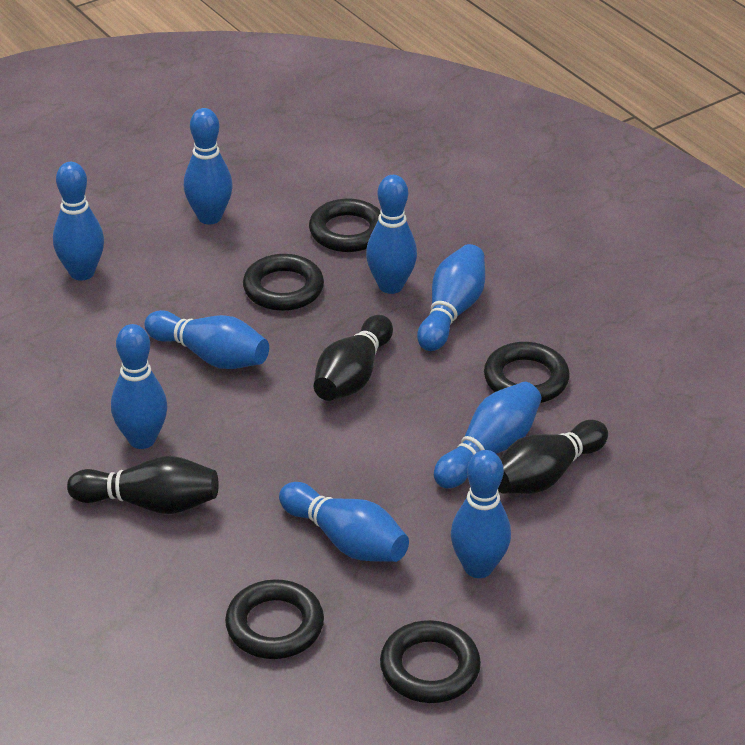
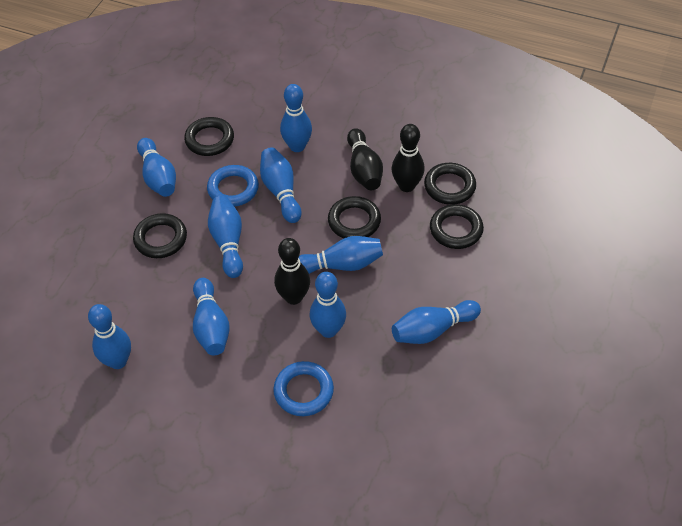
blue ring: 0 -> 2

